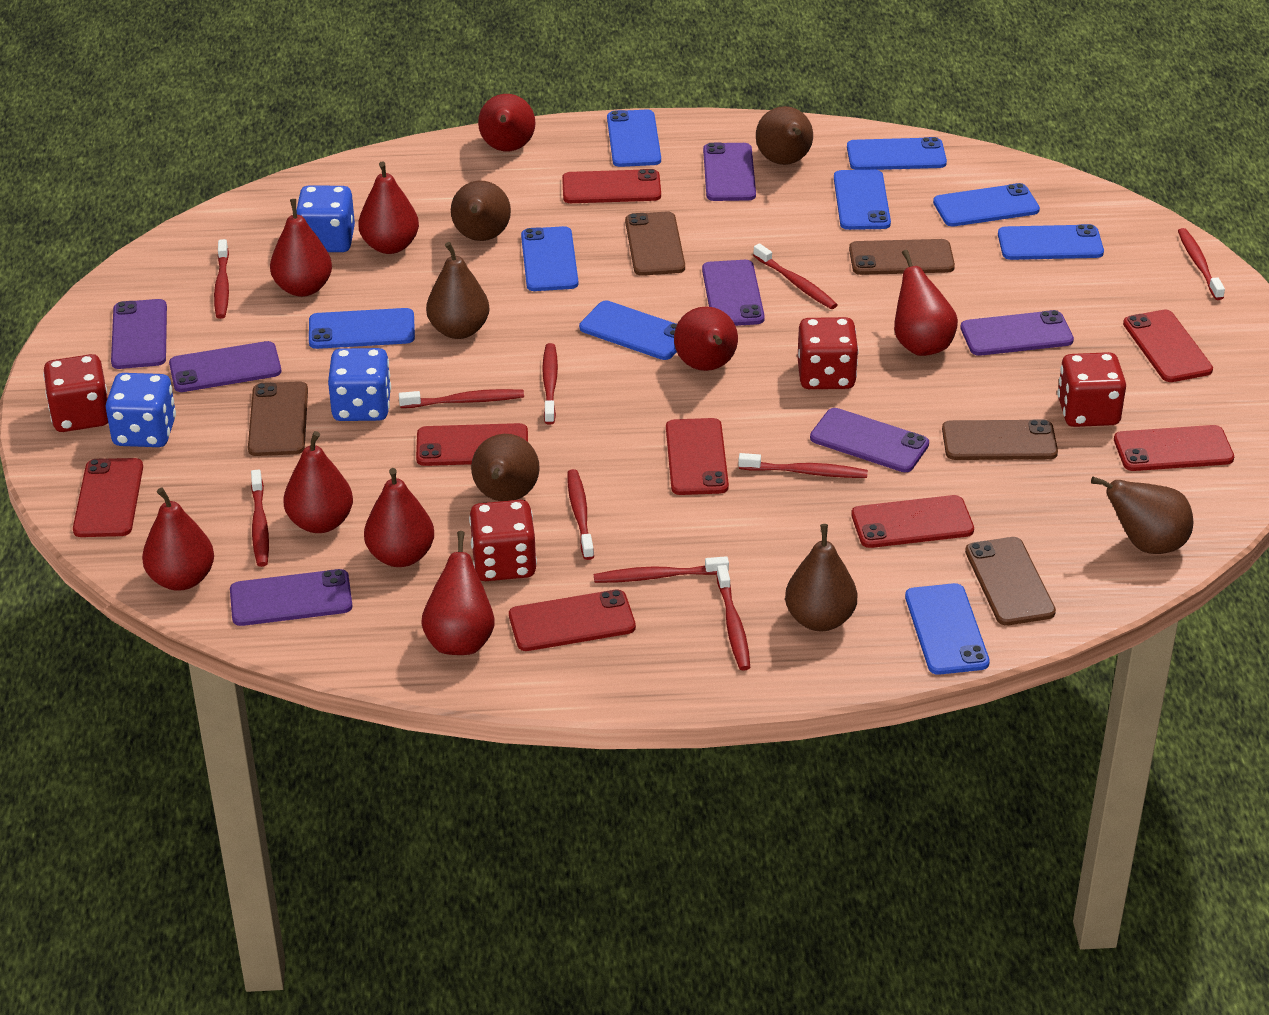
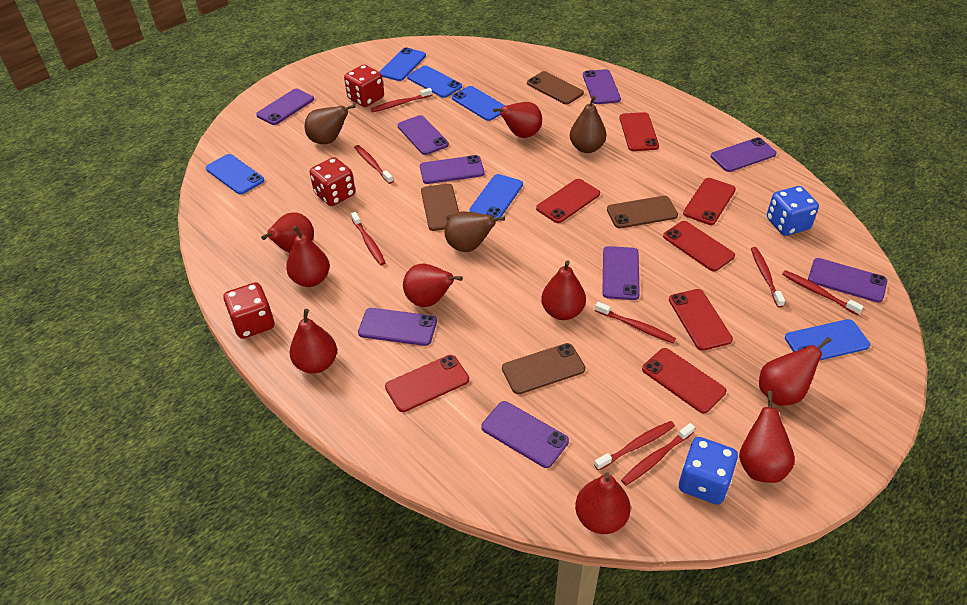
blue dice: 3 -> 2
blue phone: 9 -> 6
brown pear: 6 -> 3
brown phone: 5 -> 4
purple phone: 7 -> 9
red dice: 4 -> 3
red phone: 8 -> 7
red toothbrush: 10 -> 8

